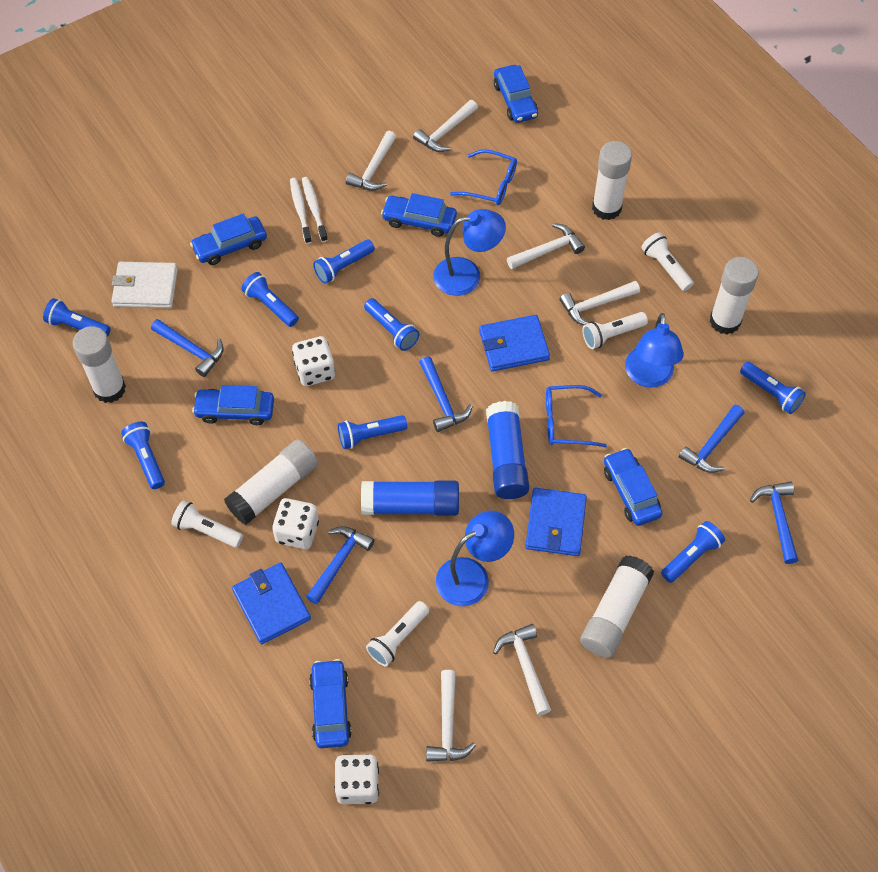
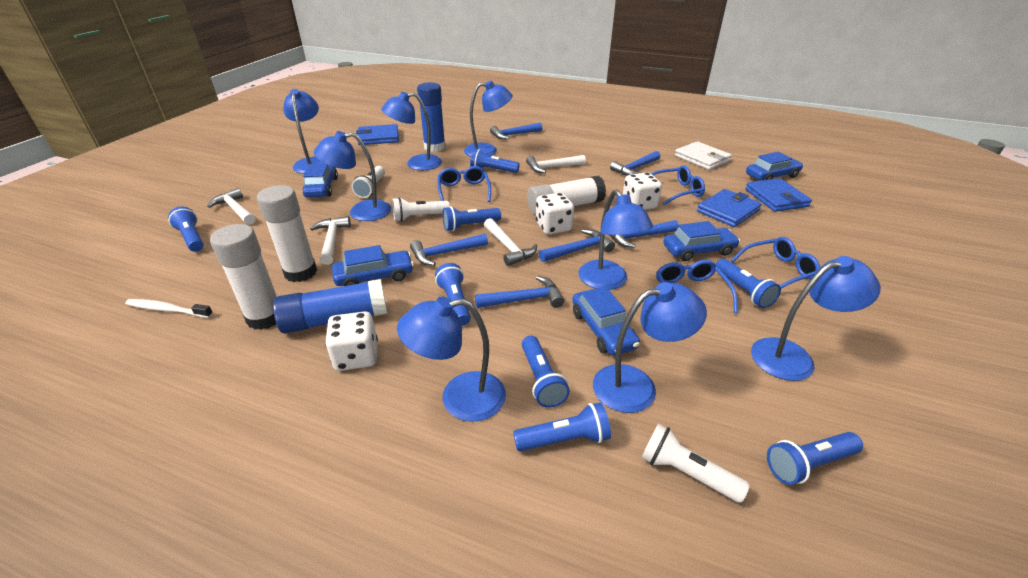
blue car: 6 -> 5
blue glasses: 2 -> 4
blue hammer: 5 -> 6
blue lamp: 3 -> 8
white flashlight: 4 -> 3
white glue stick: 5 -> 3
white hammer: 6 -> 4
white toothbrush: 2 -> 1

